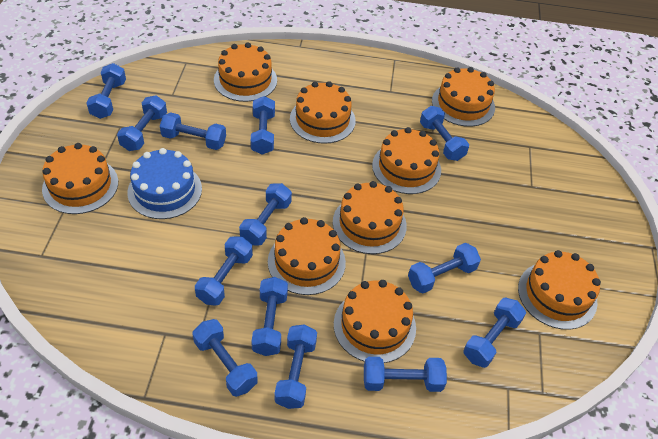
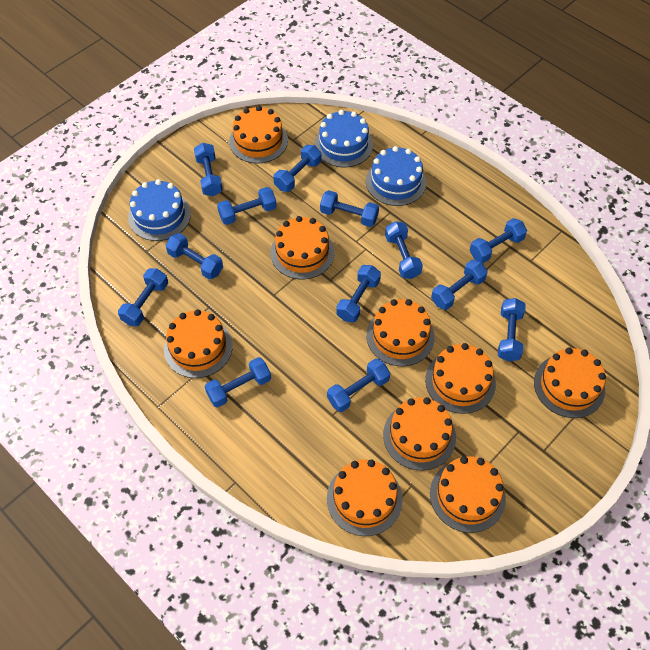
blue cake: 1 -> 3

